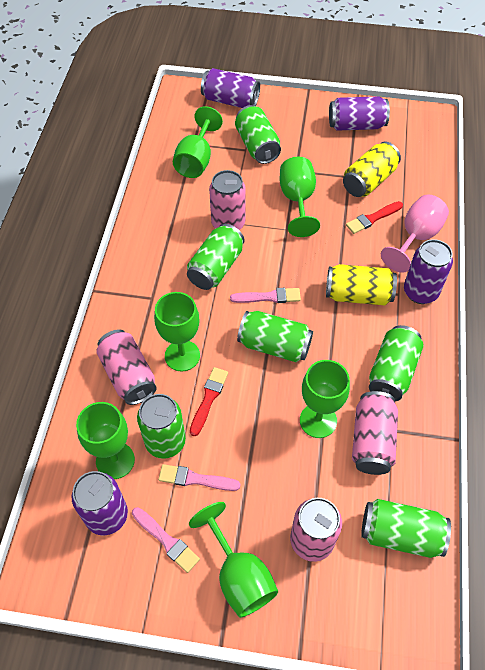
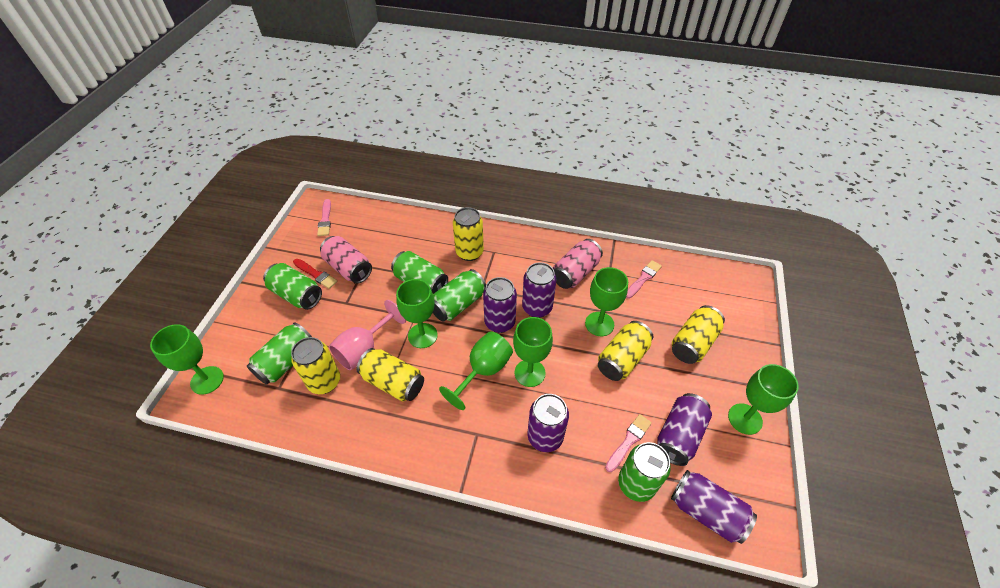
green can: 6 -> 5
pink can: 4 -> 2
purple can: 4 -> 5
red brush: 2 -> 1
yellow can: 2 -> 5

